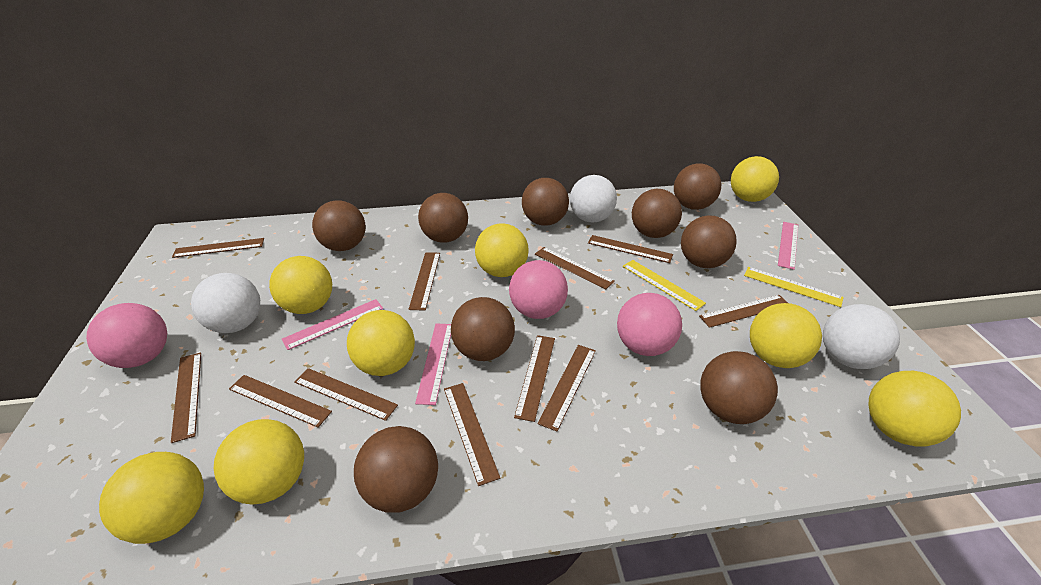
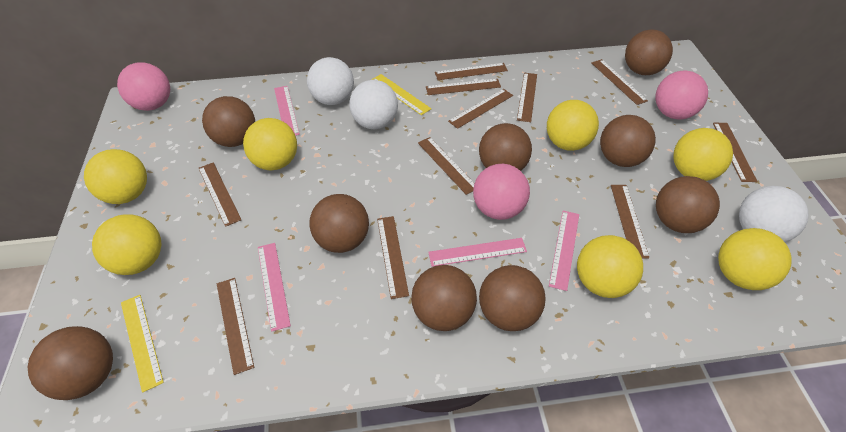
pink ruler: 3 -> 4
yellow ball: 8 -> 7

